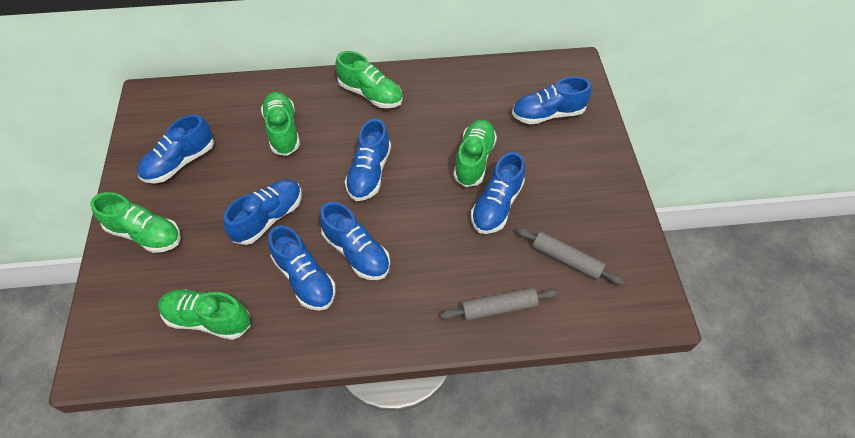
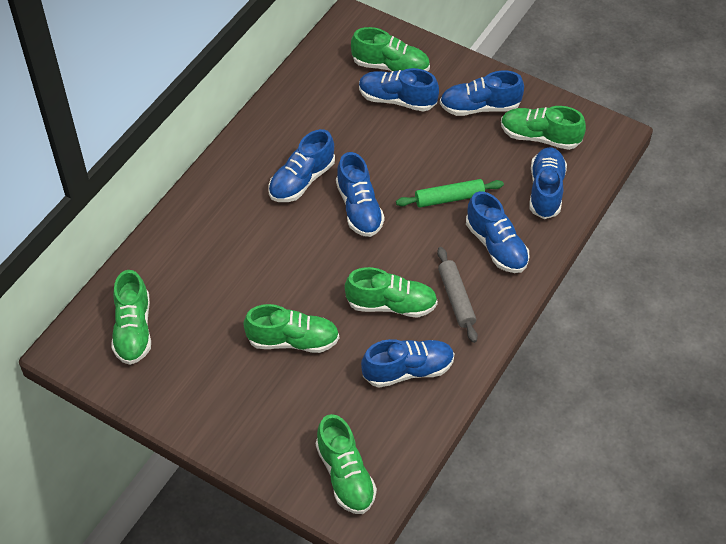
green rolling pin: 0 -> 1
green shoe: 5 -> 6
grey rolling pin: 2 -> 1

